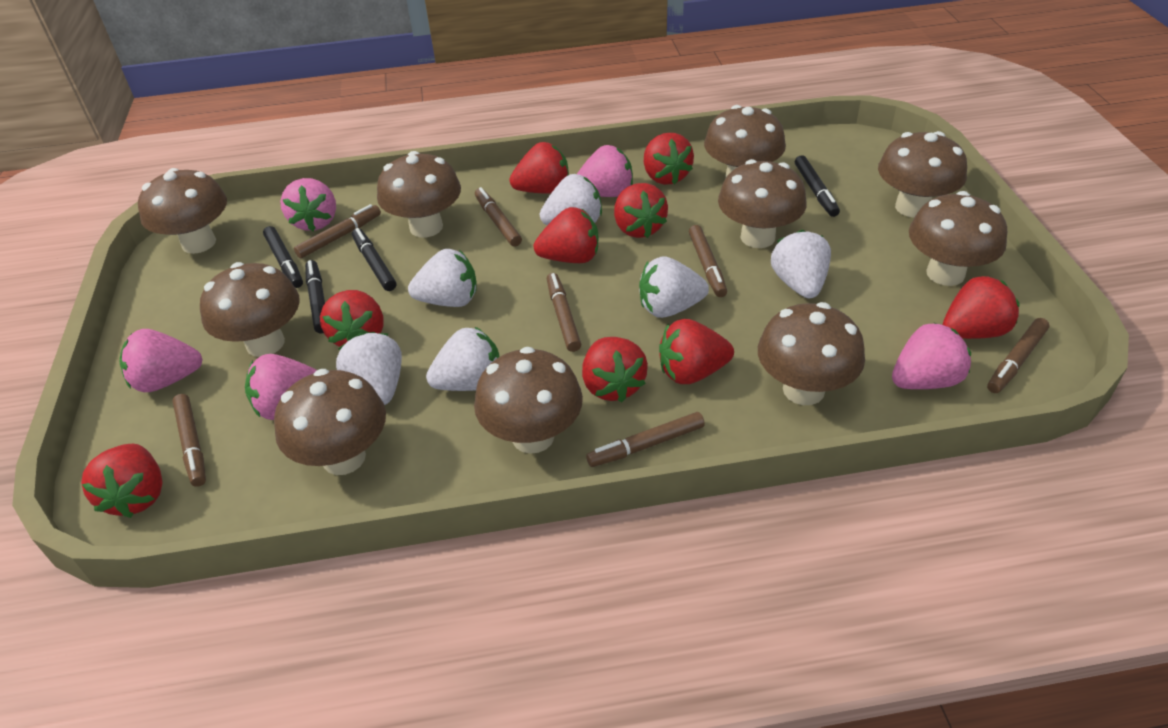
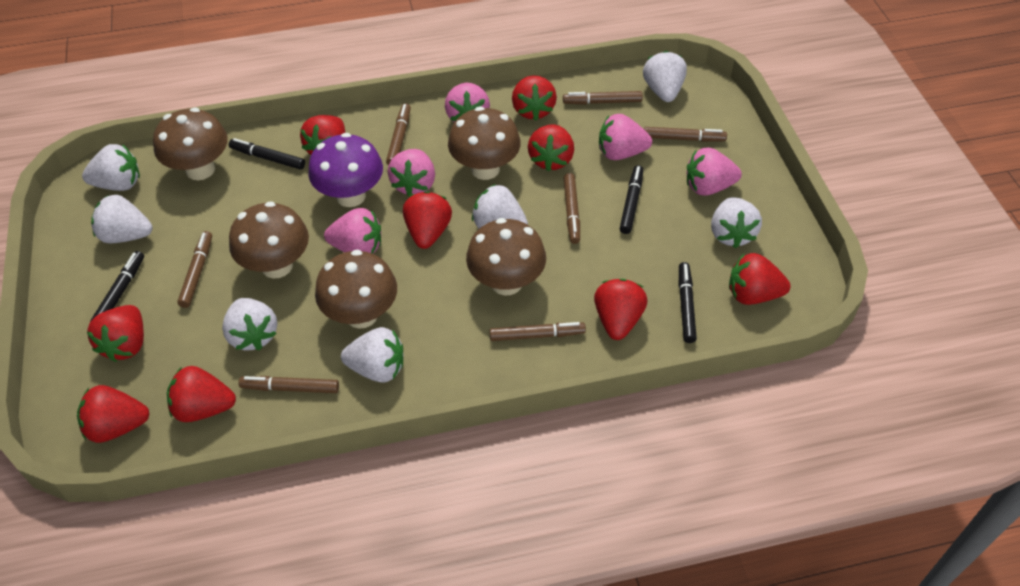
brown mushroom: 10 -> 5
purple mushroom: 0 -> 1
white strawberry: 6 -> 7

